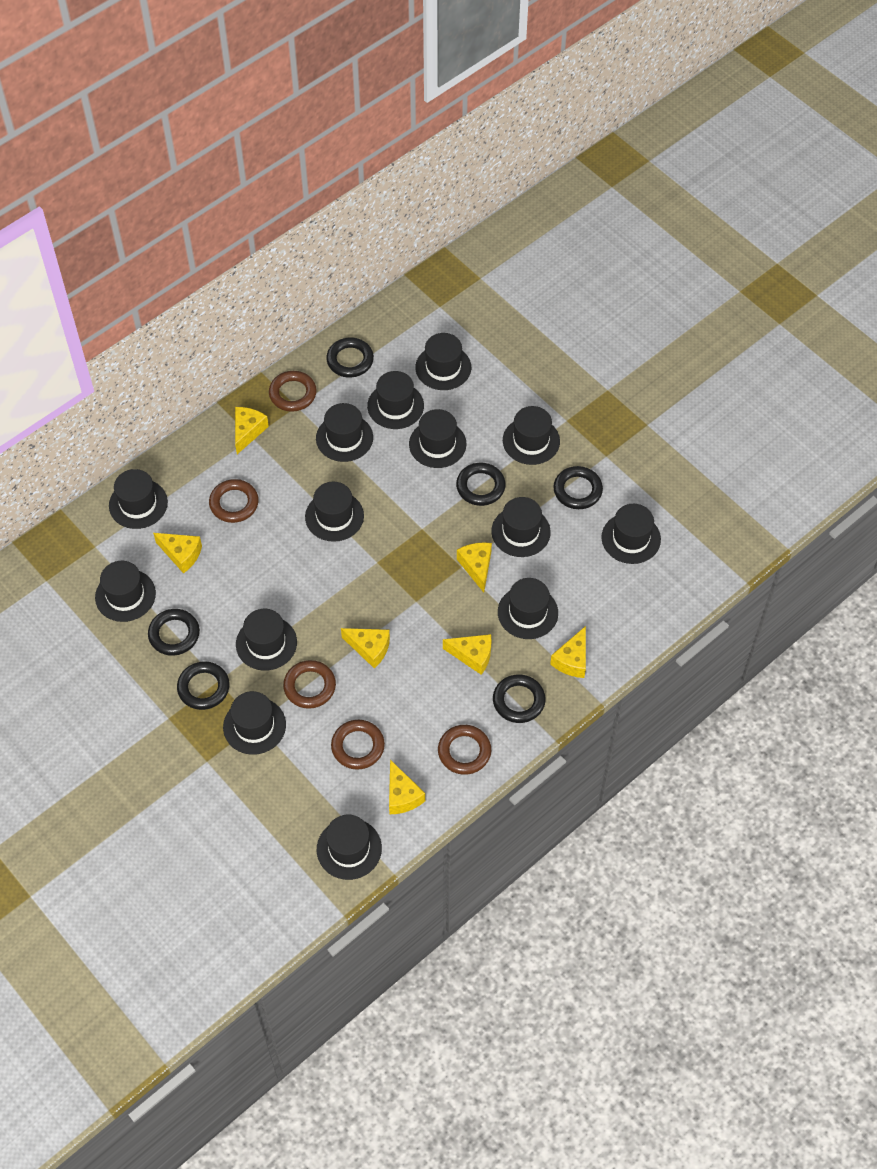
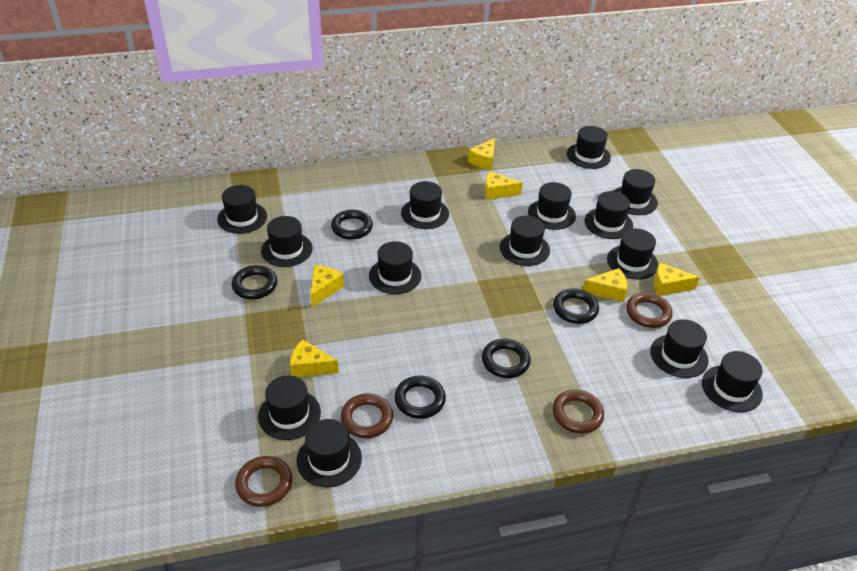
black ring: 6 -> 5
brown ring: 5 -> 4
yellow cheese: 7 -> 6

